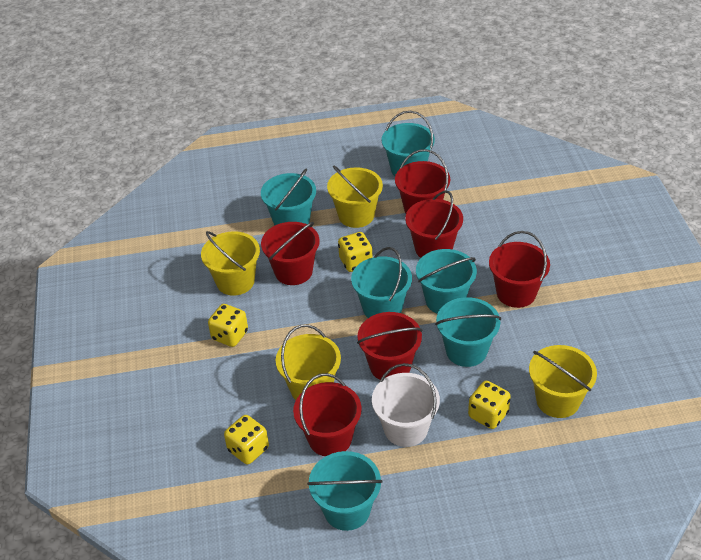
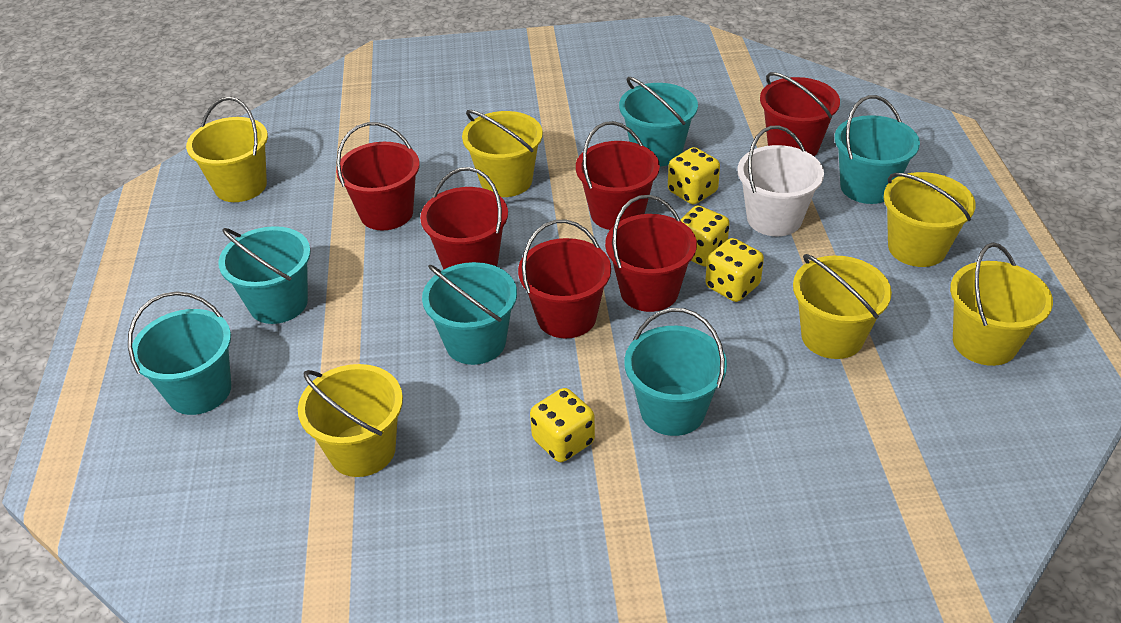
yellow bucket: 4 -> 6

